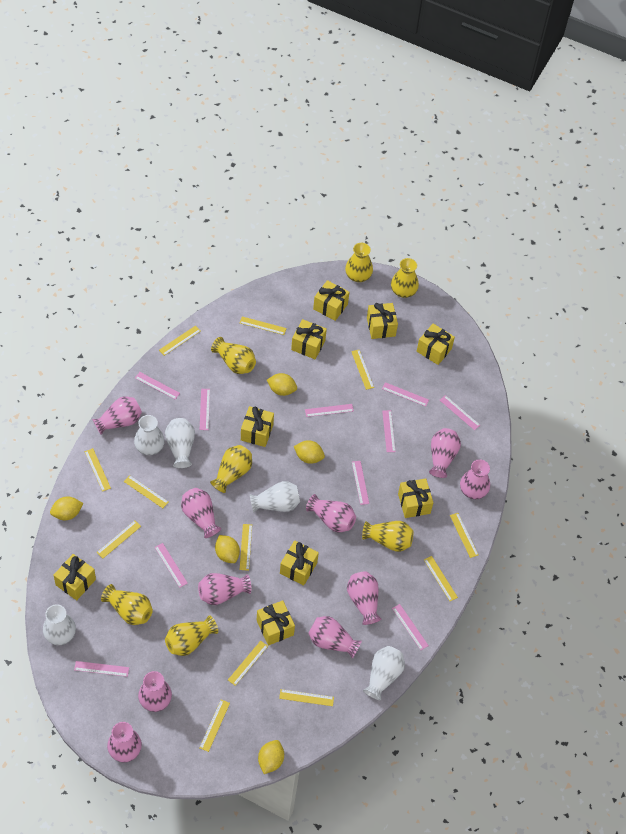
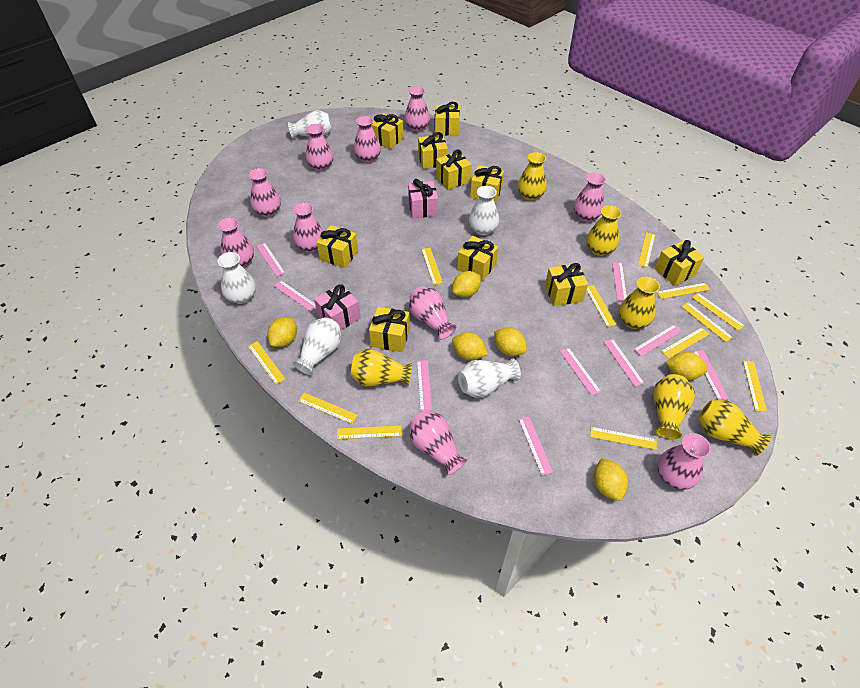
pink gift: 0 -> 2
pink ruler: 10 -> 9
yellow gift: 9 -> 10
yellow lemon: 5 -> 6
yellow vase: 7 -> 6

